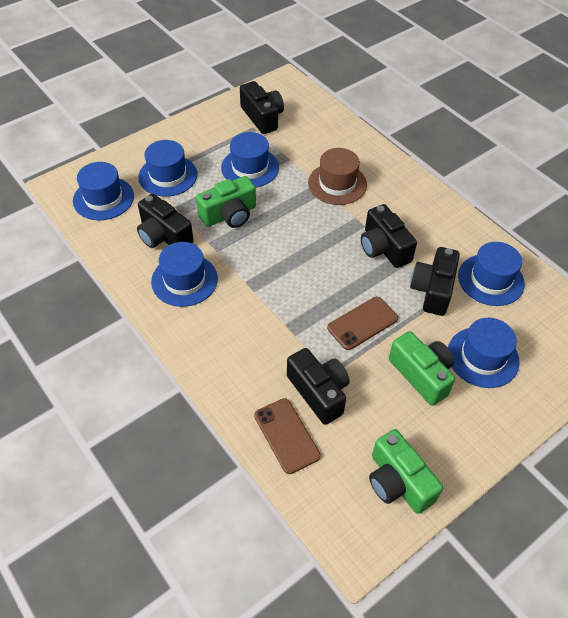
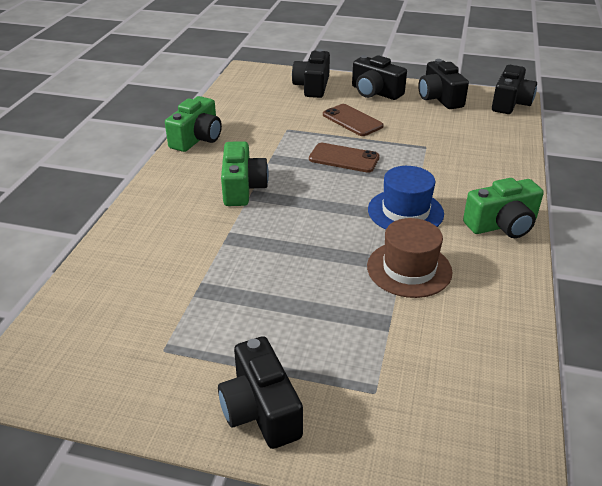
blue hat: 6 -> 1

